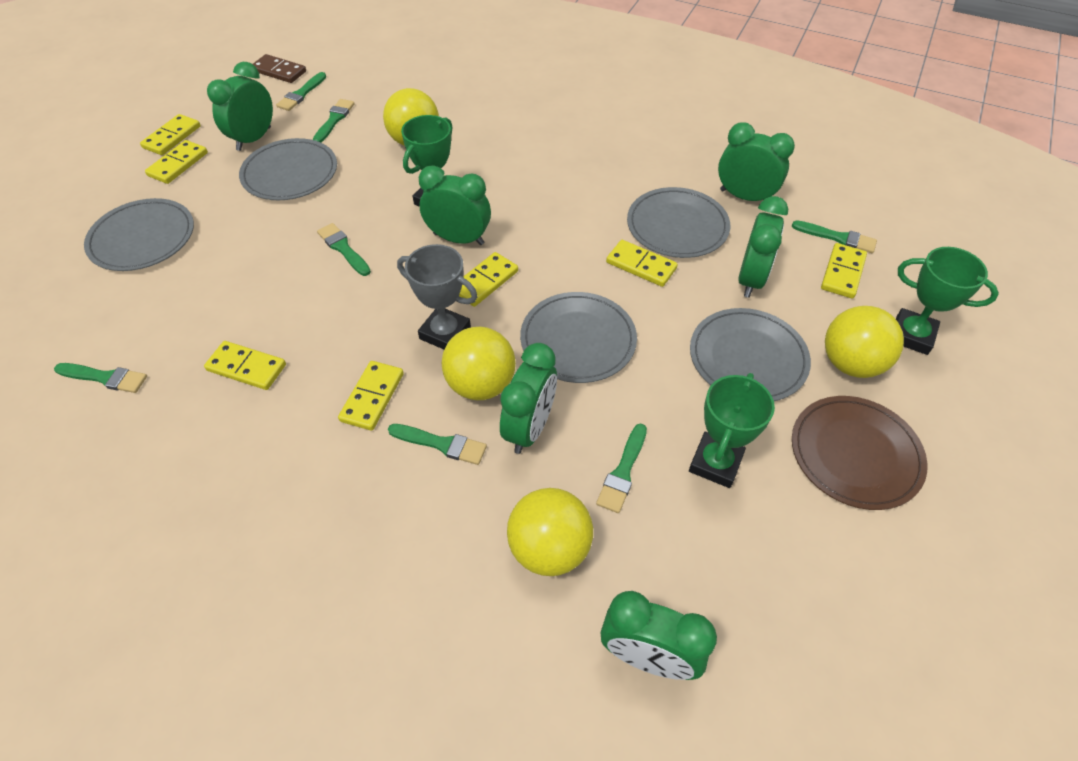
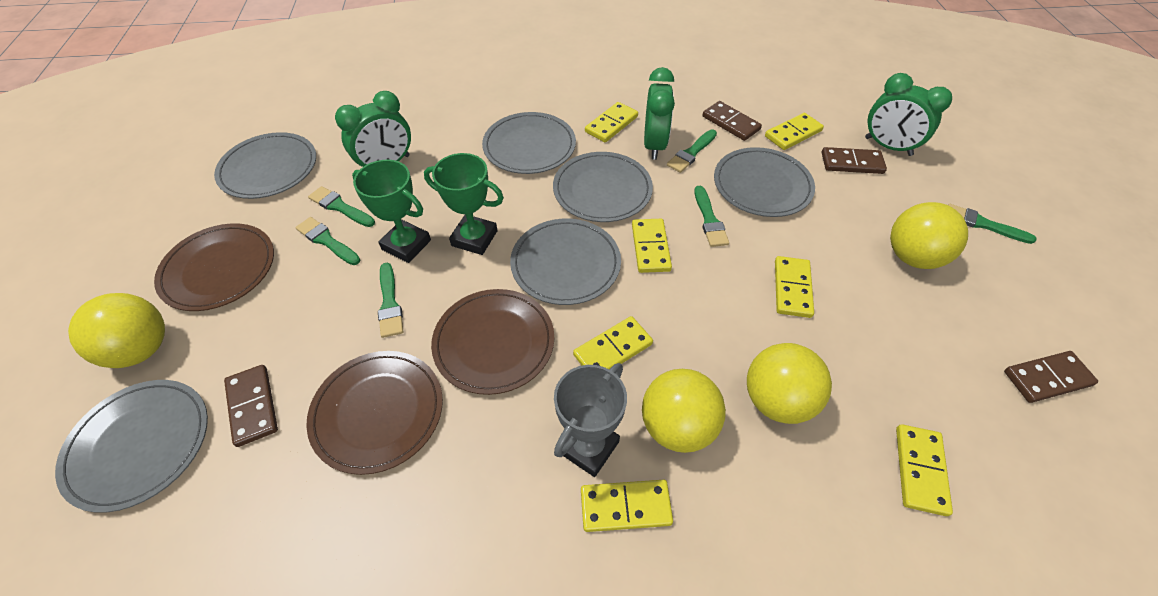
brown domino: 1 -> 4
brown plate: 1 -> 3
green brush: 7 -> 6
green clock: 6 -> 3
green trophy: 3 -> 2
grey plate: 5 -> 6

